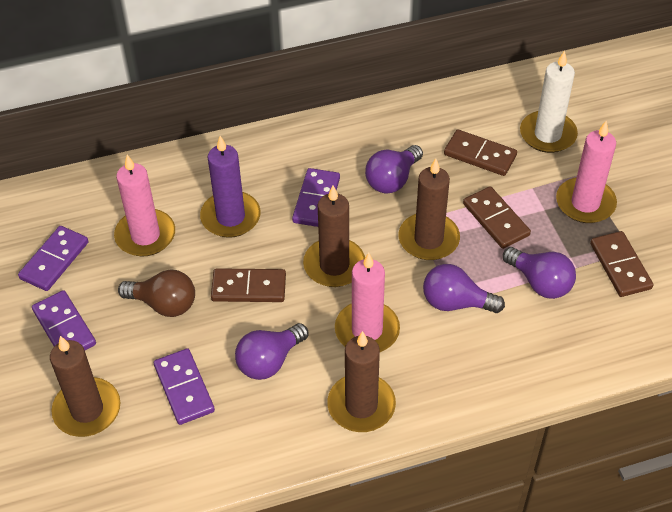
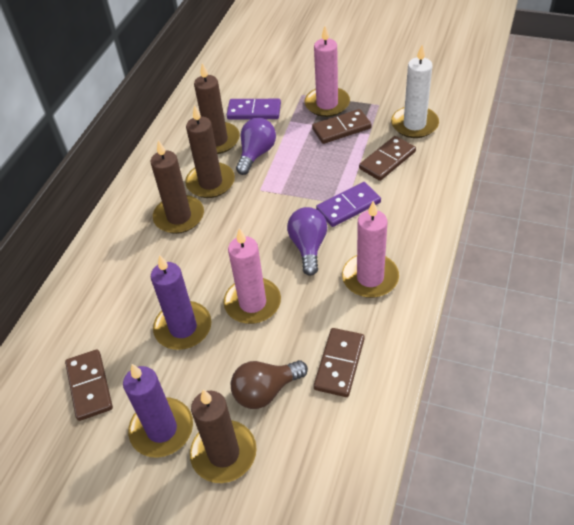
purple candle: 1 -> 2
purple domino: 4 -> 2
purple light bulb: 4 -> 2

